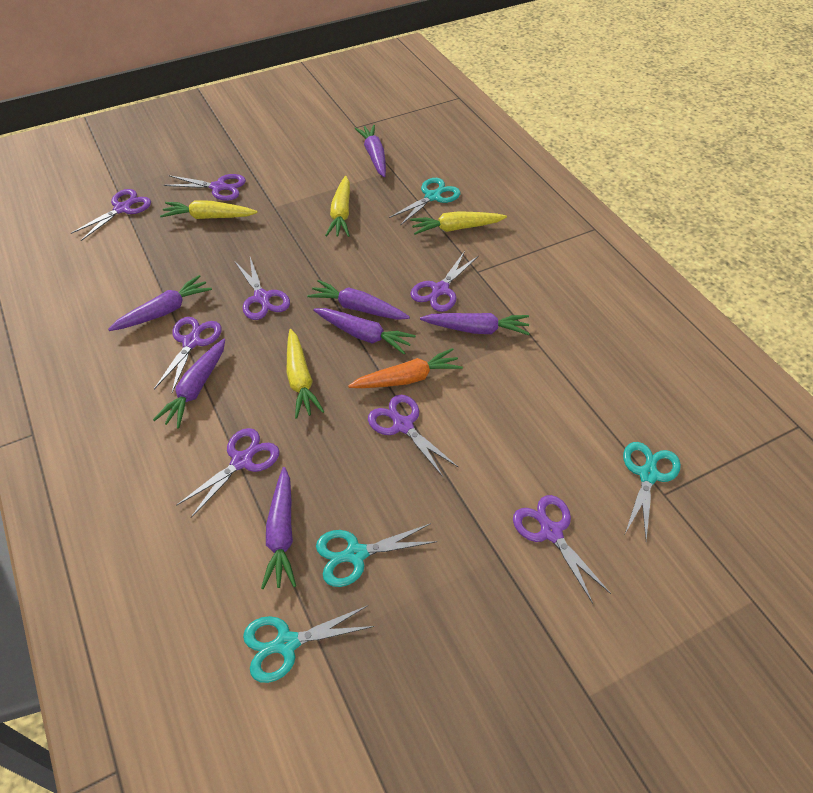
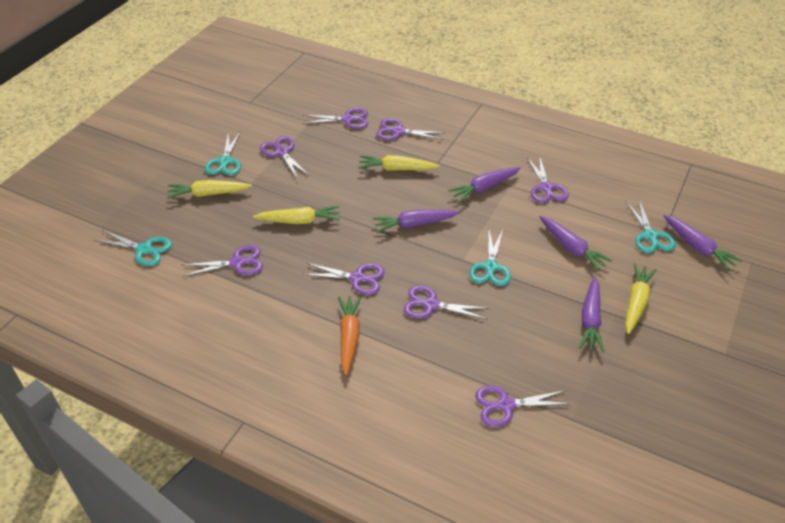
purple carrot: 7 -> 5

